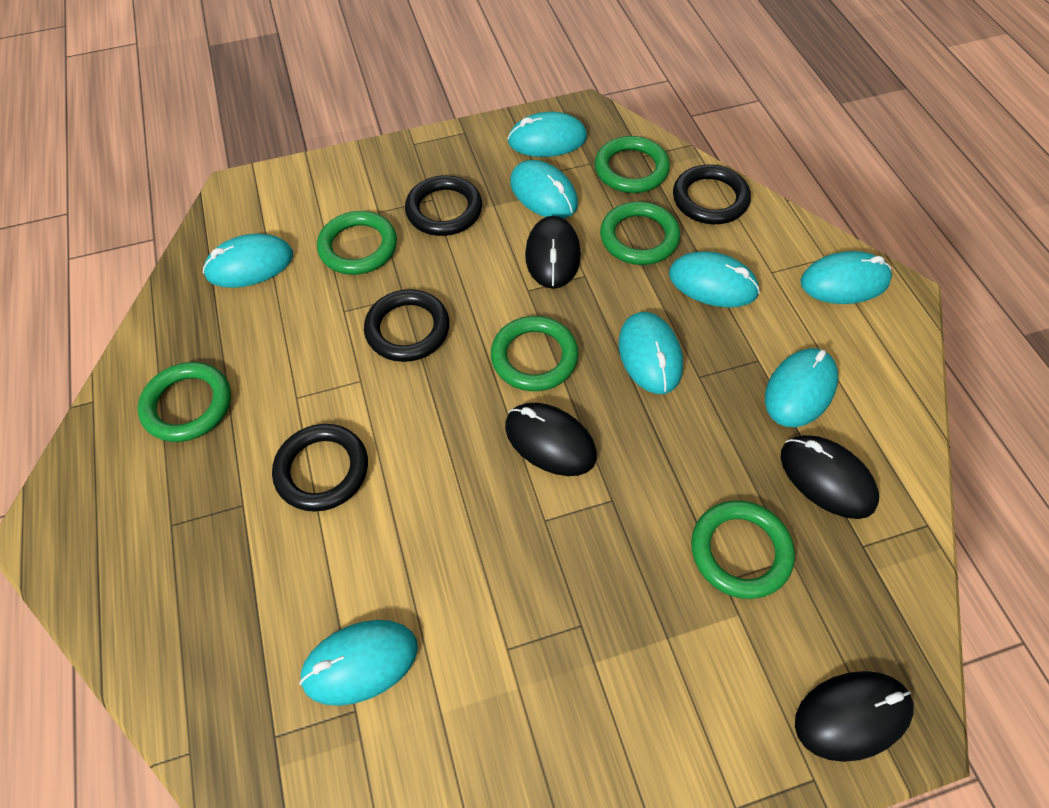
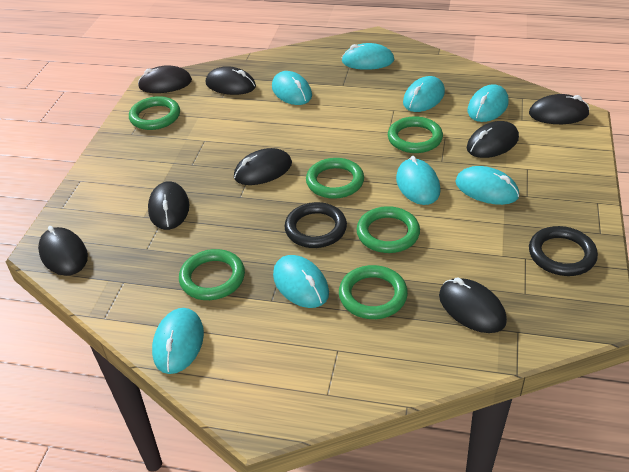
black mouse: 4 -> 8
black ring: 4 -> 2

